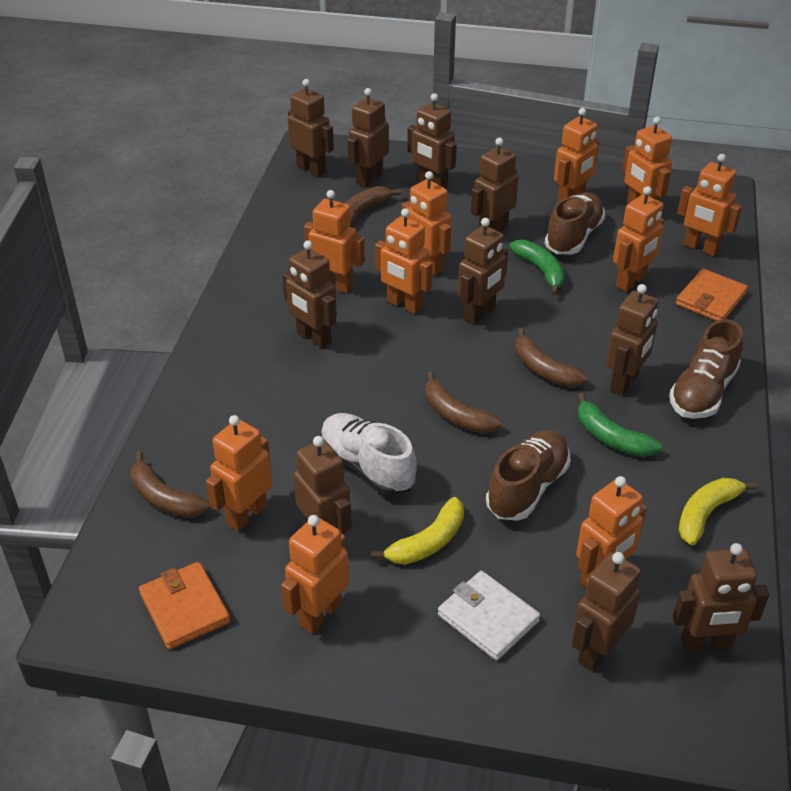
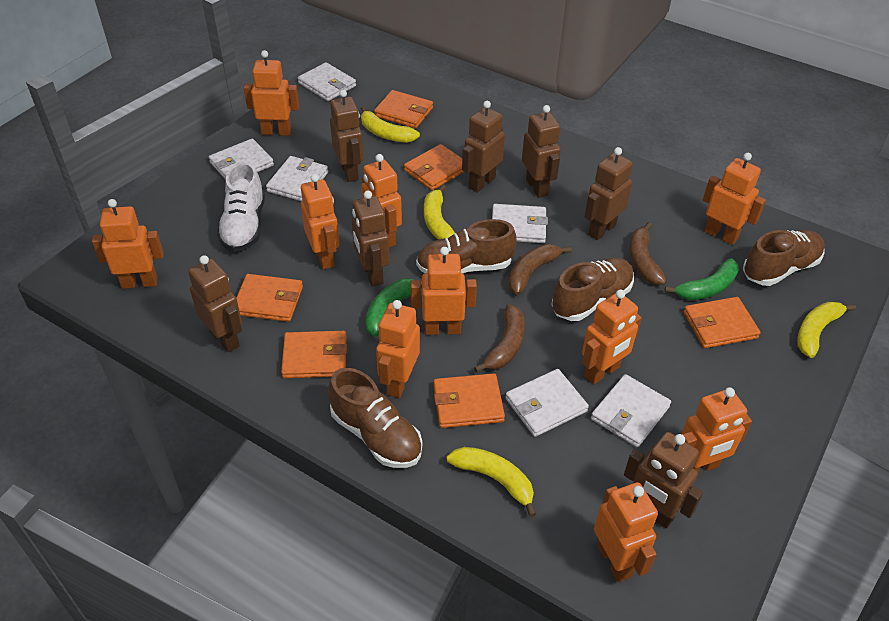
brown banana: 4 -> 3
brown robot: 10 -> 7
brown shoe: 3 -> 4
orange wallet: 2 -> 6
white wallet: 1 -> 6
yellow banana: 2 -> 4

